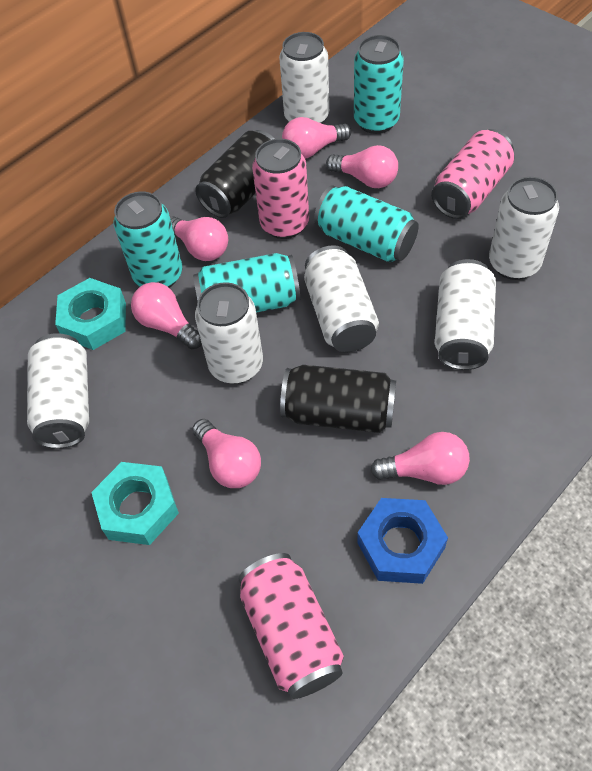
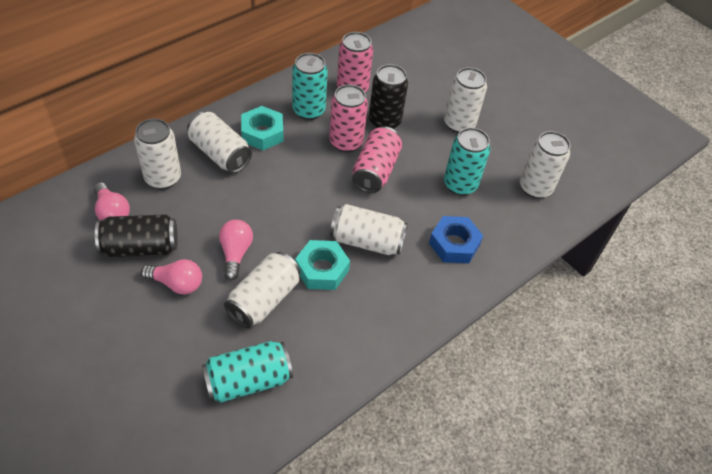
pink light bulb: 6 -> 3
turquoise can: 4 -> 3

